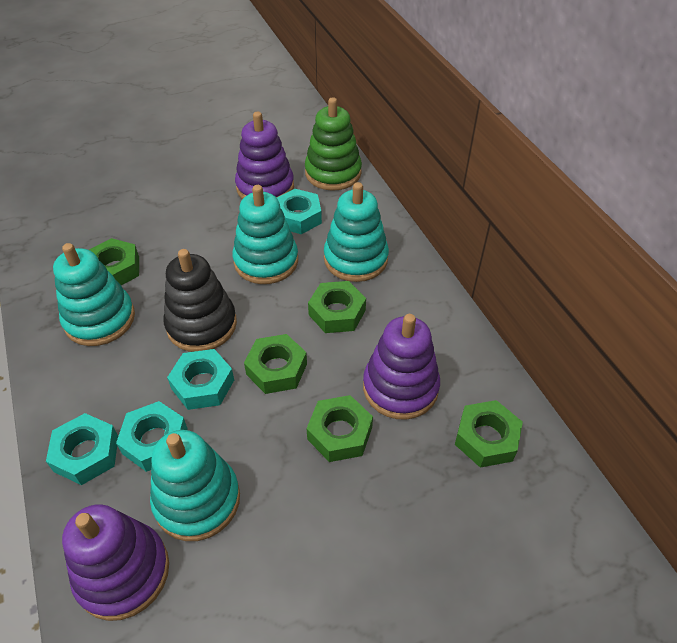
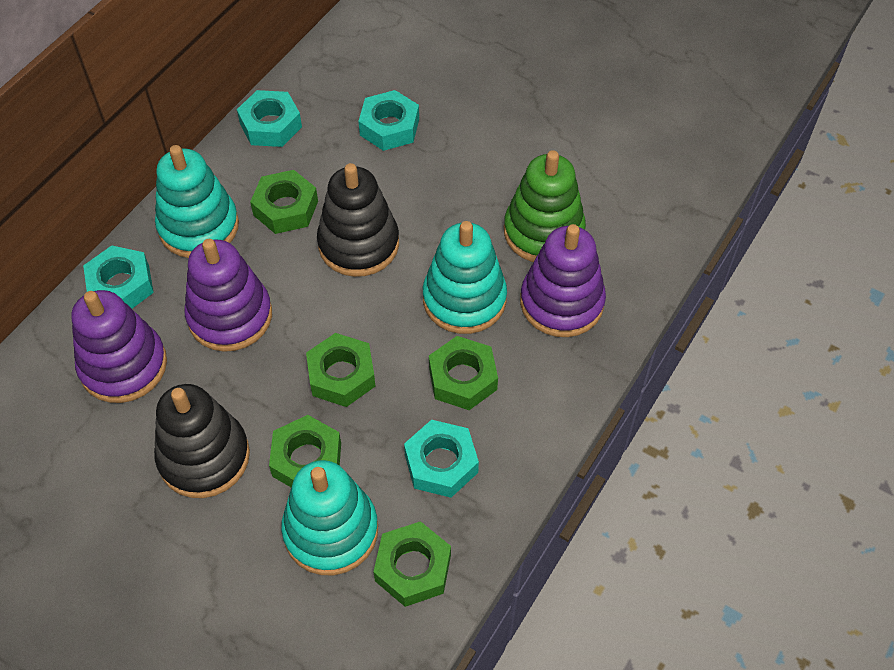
black stacking toy: 1 -> 2
turquoise stacking toy: 4 -> 3

